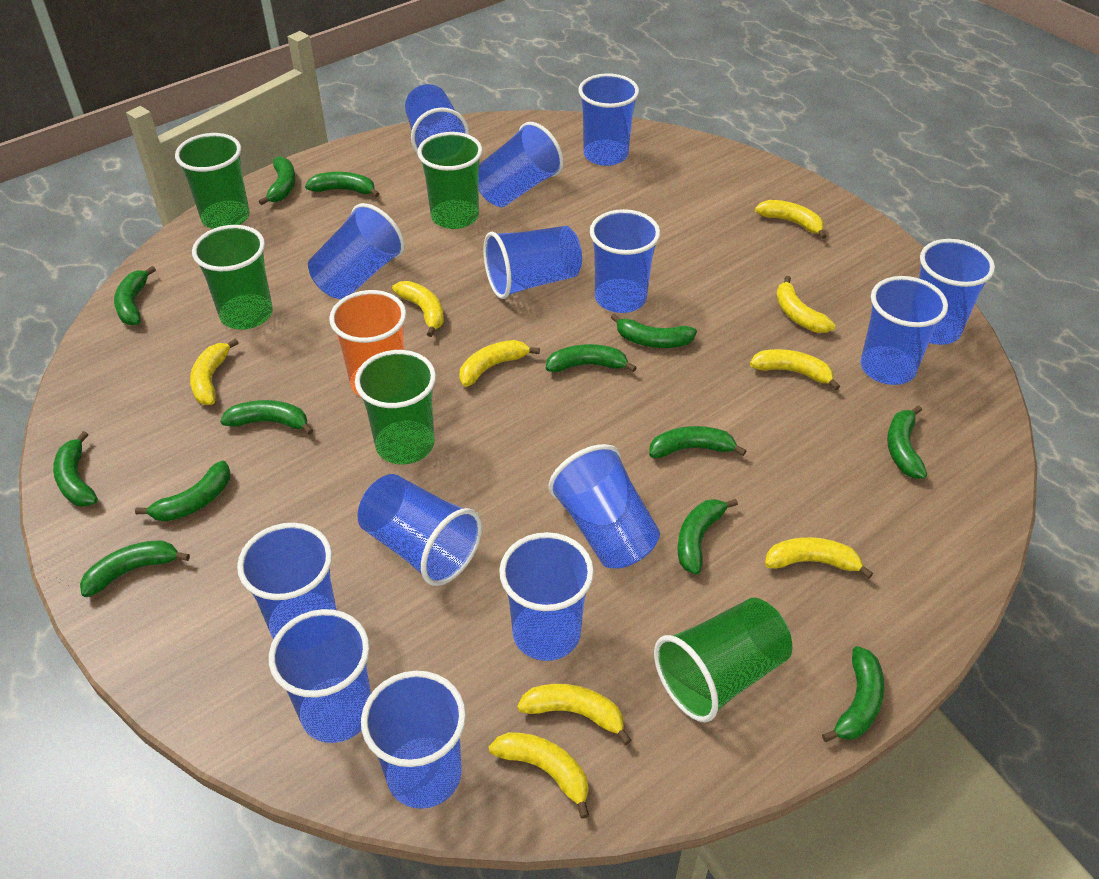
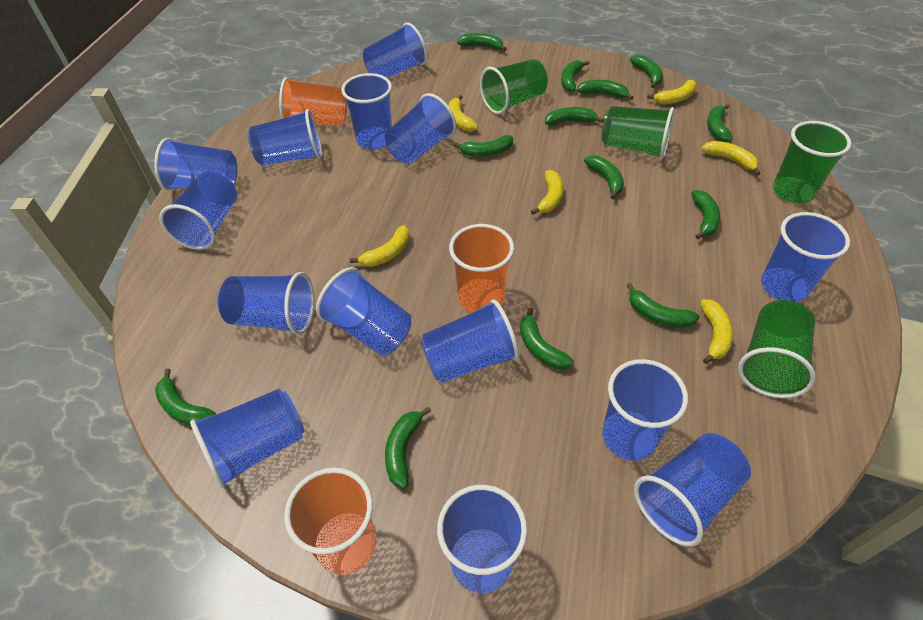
green cup: 5 -> 4
orange cup: 1 -> 3
yellow banana: 9 -> 6

